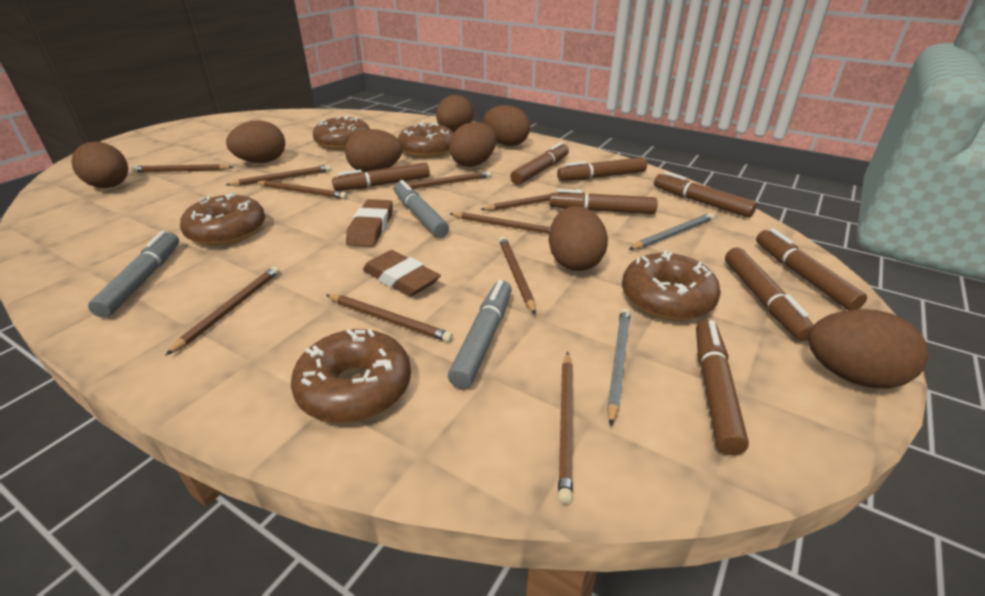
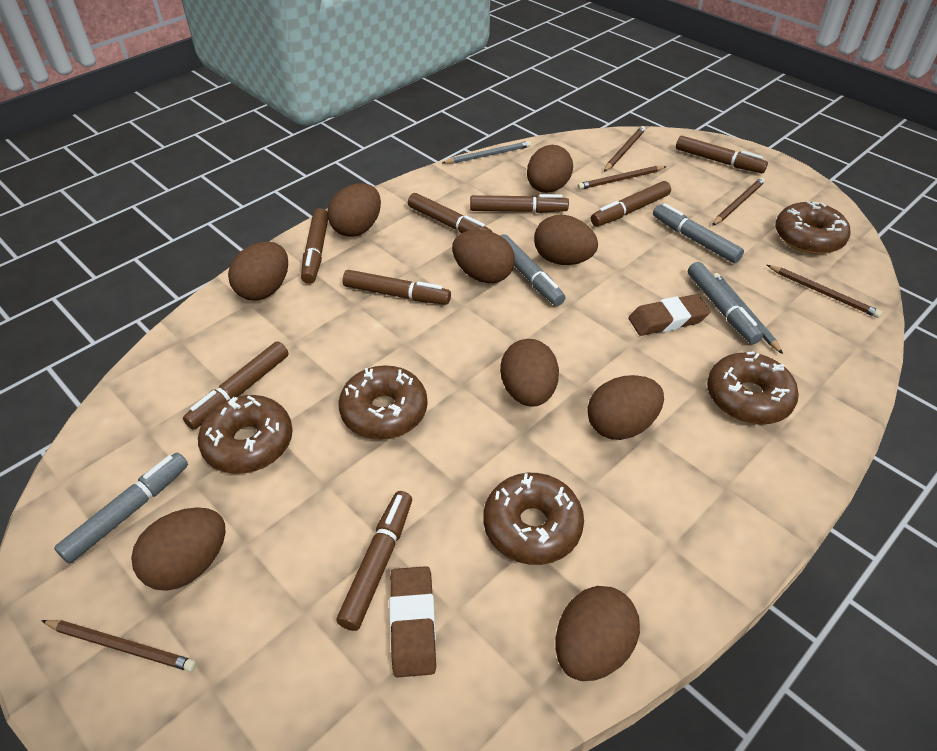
brown egg: 8 -> 9
brown pencil: 10 -> 5
grey marker: 3 -> 4

